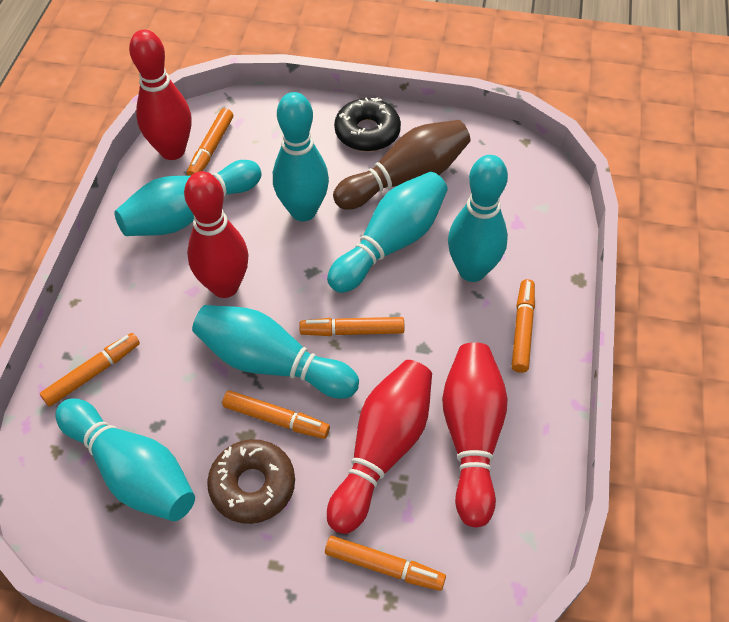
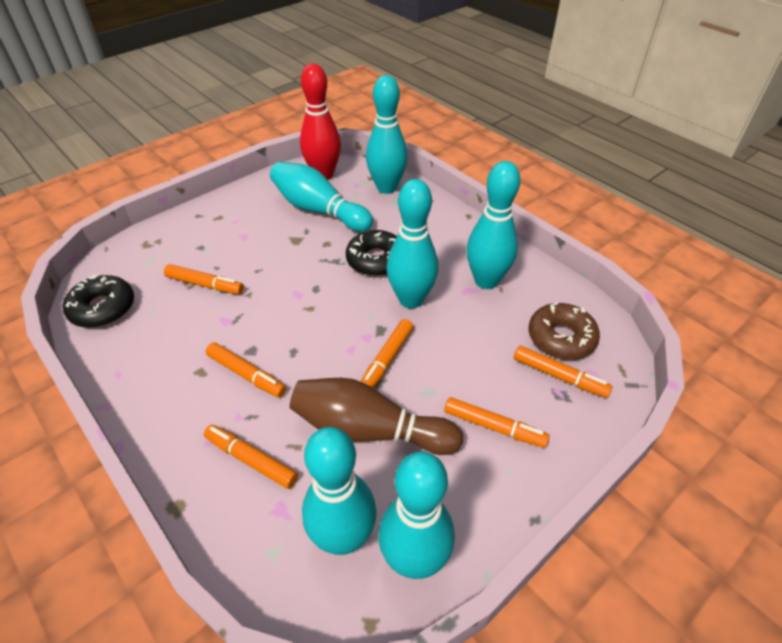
black donut: 1 -> 2
red bowling pin: 4 -> 1

